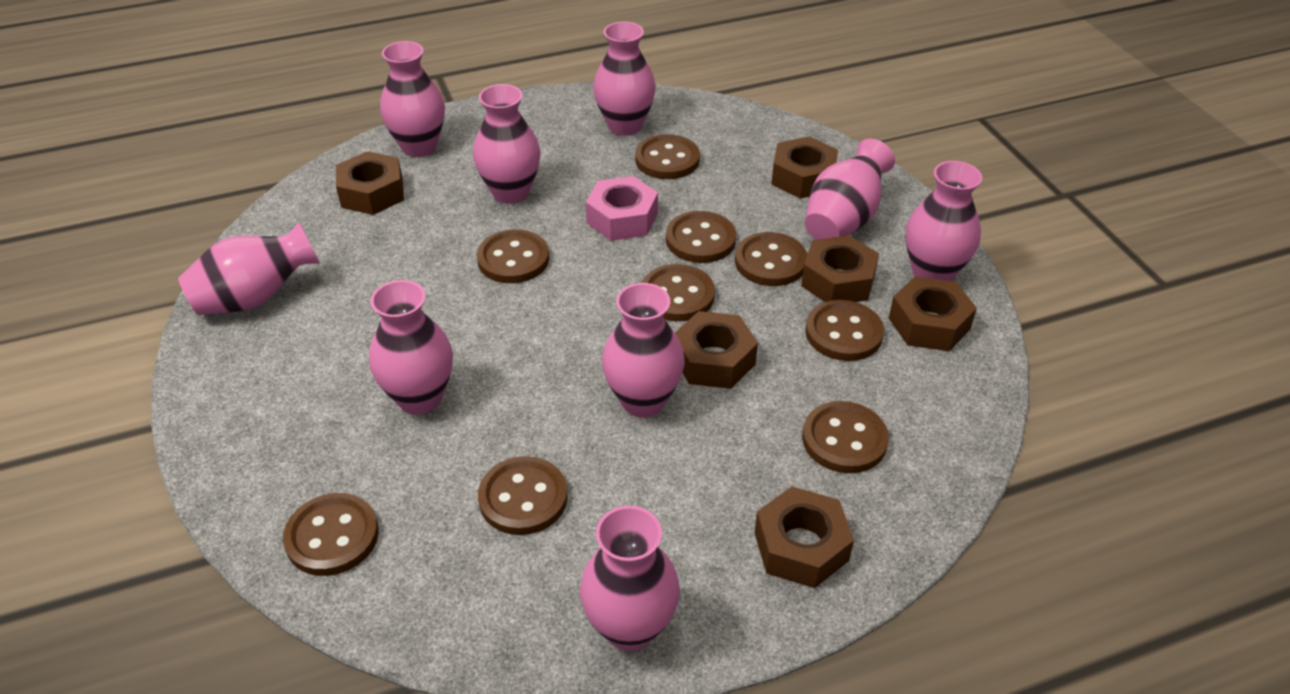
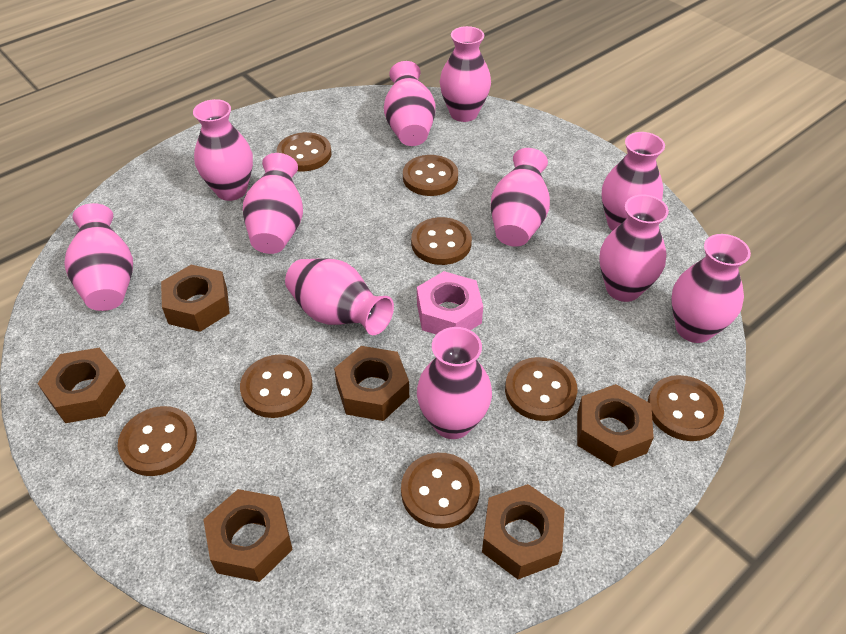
brown button: 9 -> 8
pink vase: 9 -> 11

